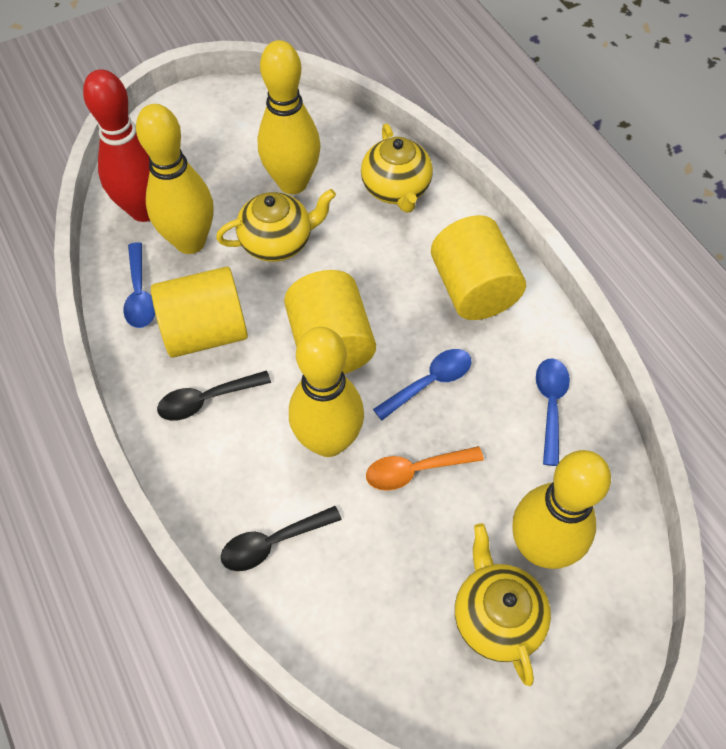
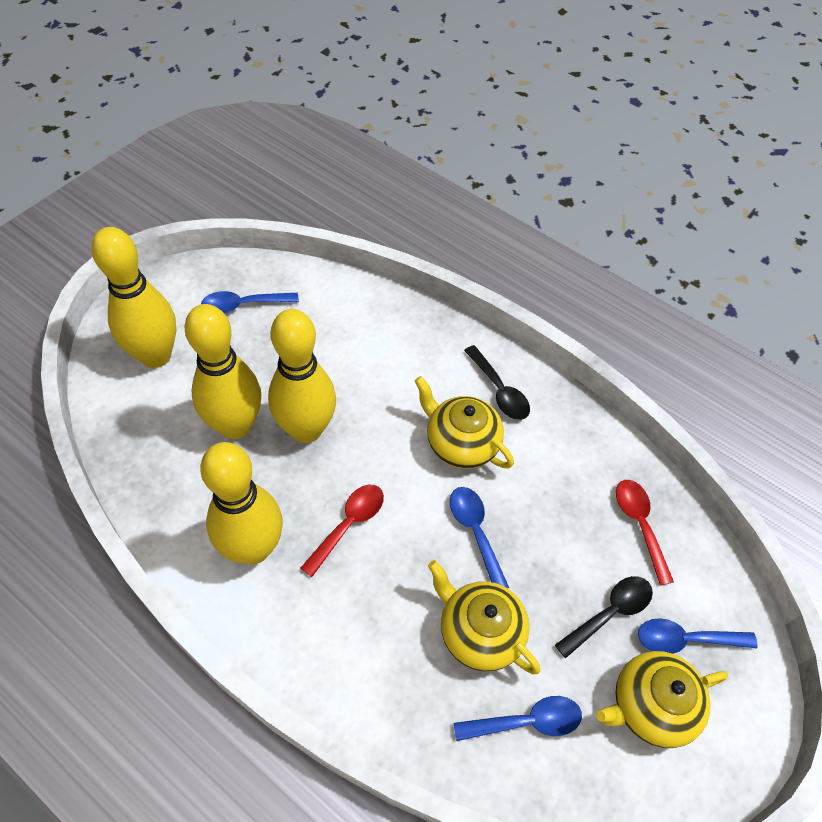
blue spoon: 3 -> 4
orange spoon: 1 -> 0
red bowling pin: 1 -> 0
red spoon: 0 -> 2
yellow cylinder: 3 -> 0

